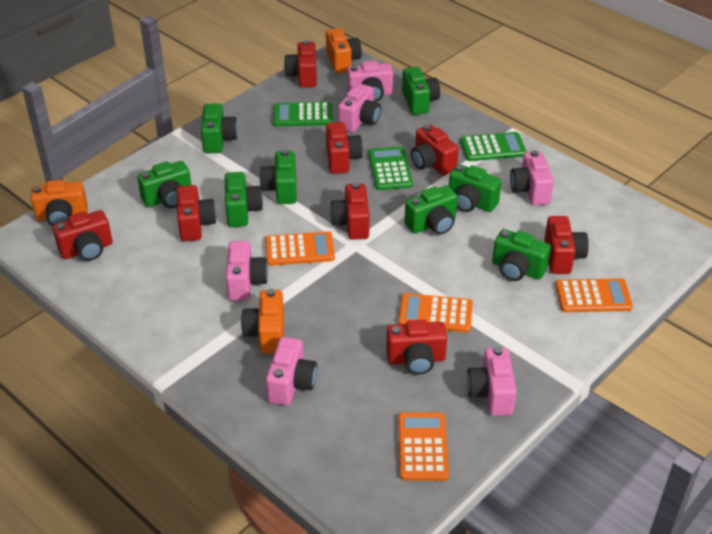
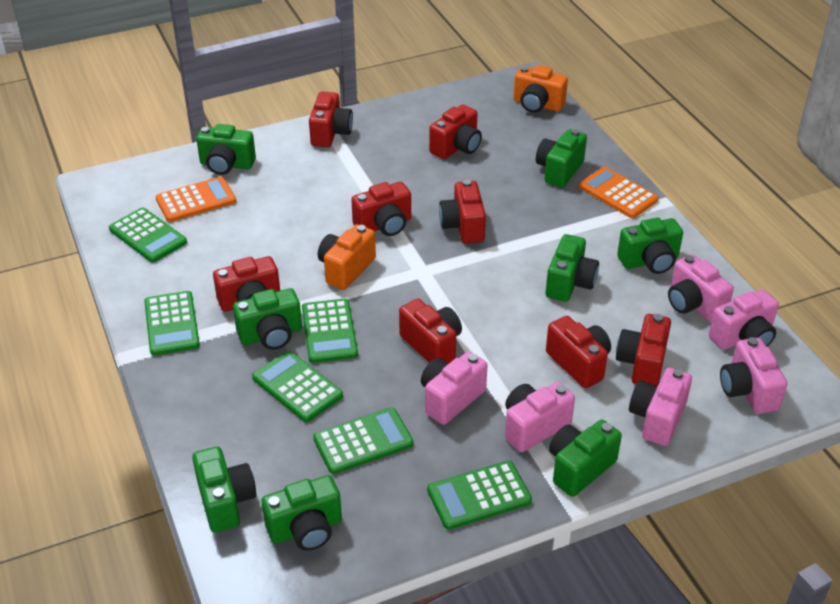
green calculator: 3 -> 6
orange calculator: 4 -> 2
orange camera: 3 -> 2

